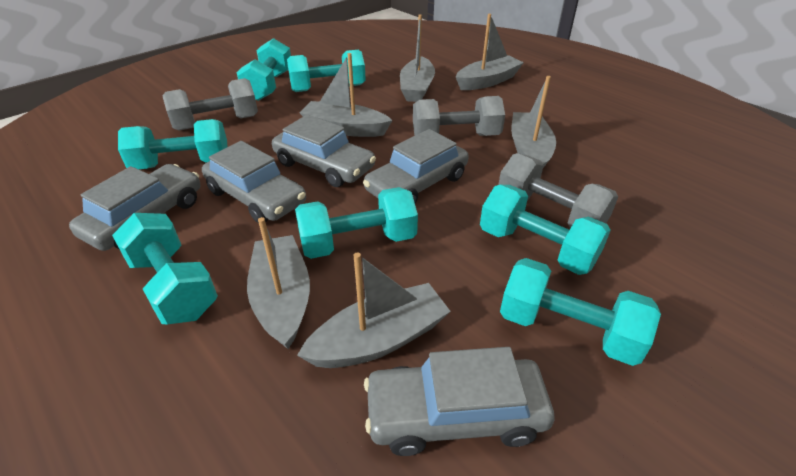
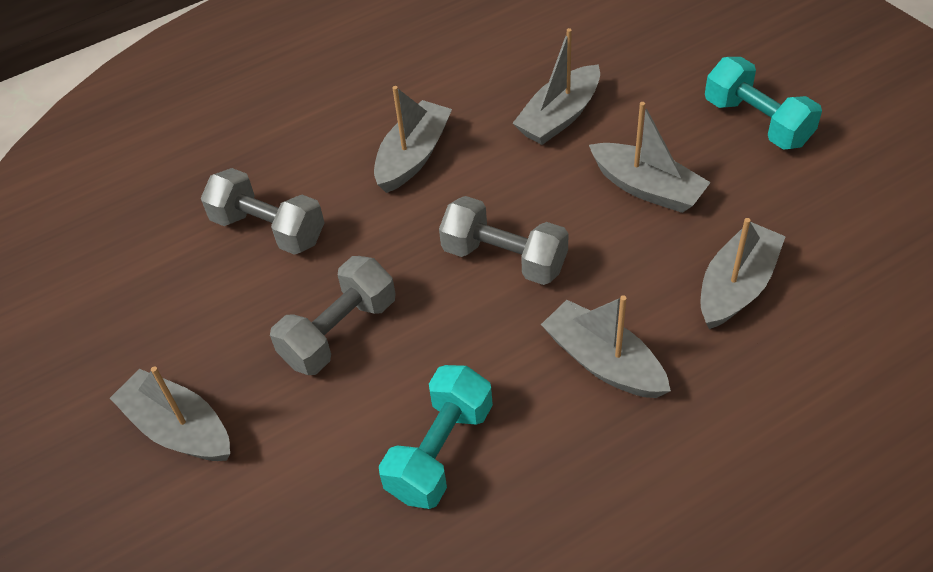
grey car: 5 -> 0
turquoise dumbbell: 7 -> 2

